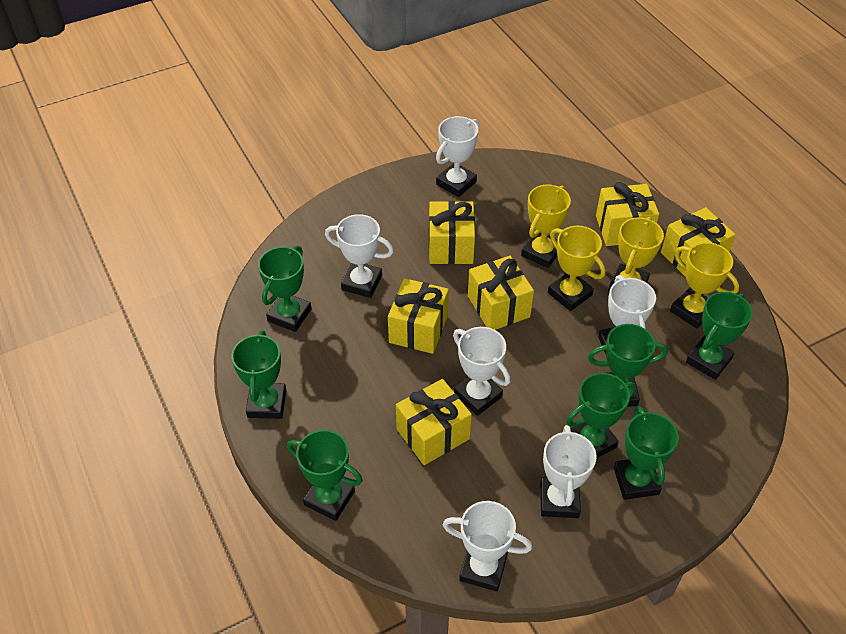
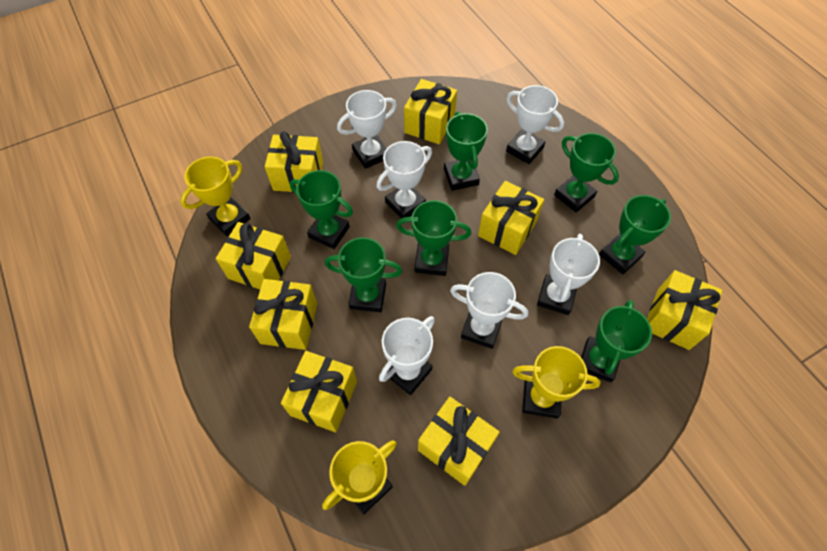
yellow gift: 6 -> 8
yellow trophy: 4 -> 3

